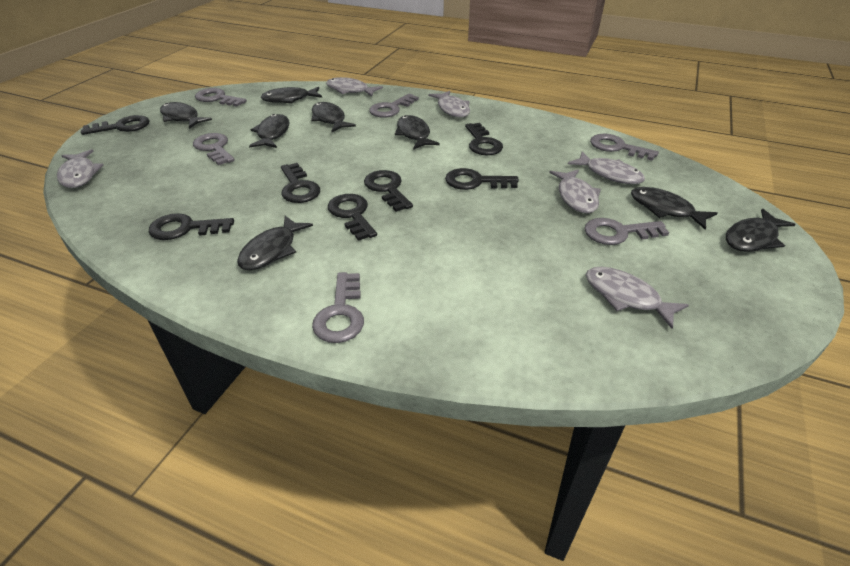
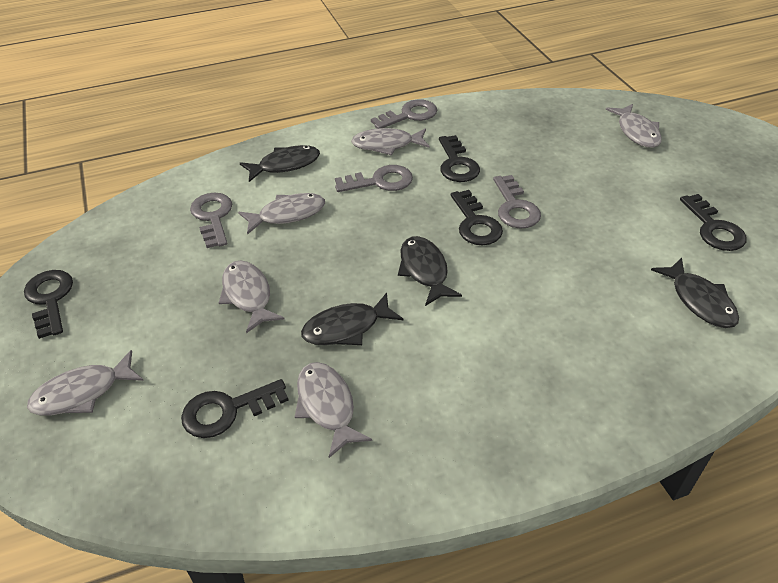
black fish: 8 -> 4
black key: 7 -> 5
grey key: 6 -> 4

